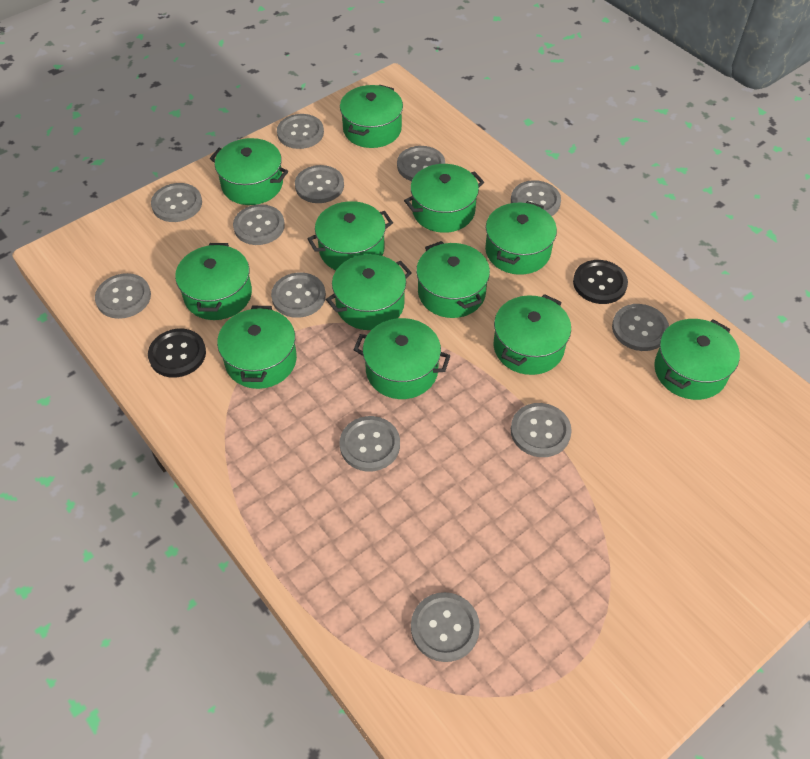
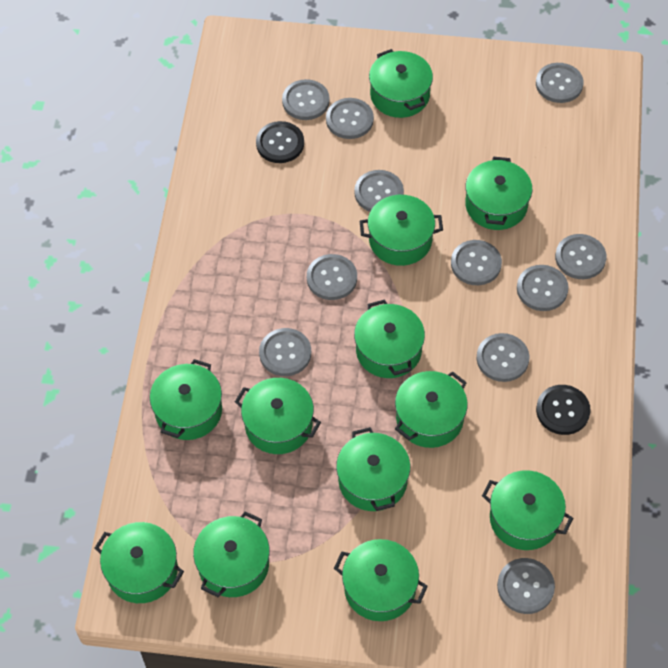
grey button: 12 -> 11

